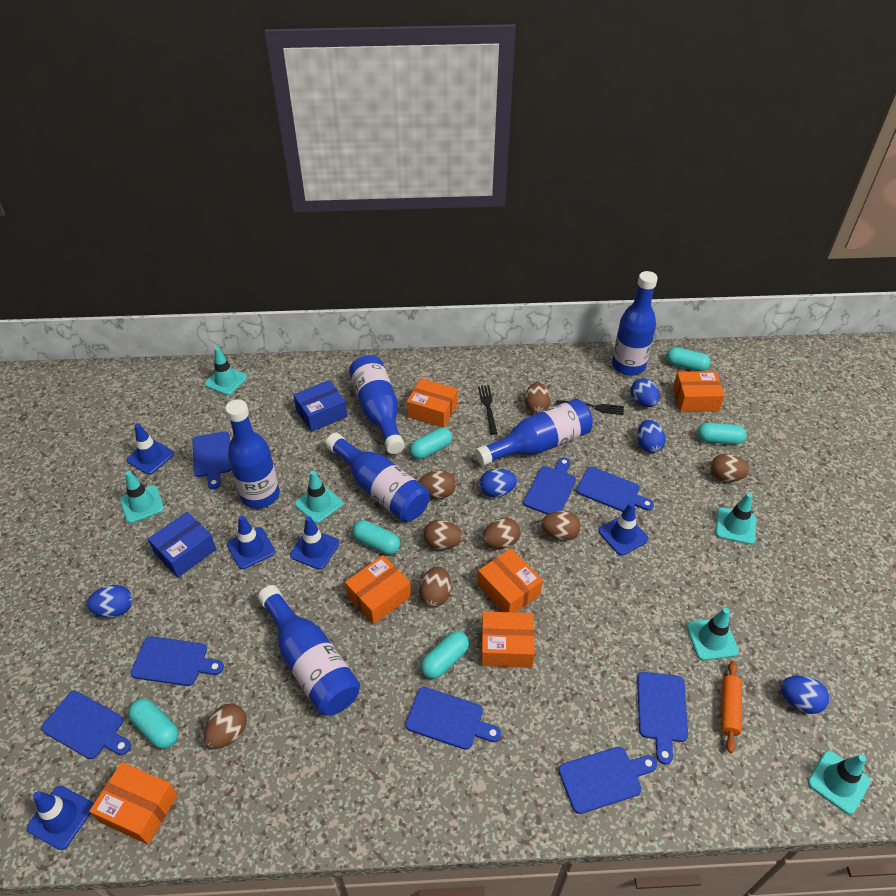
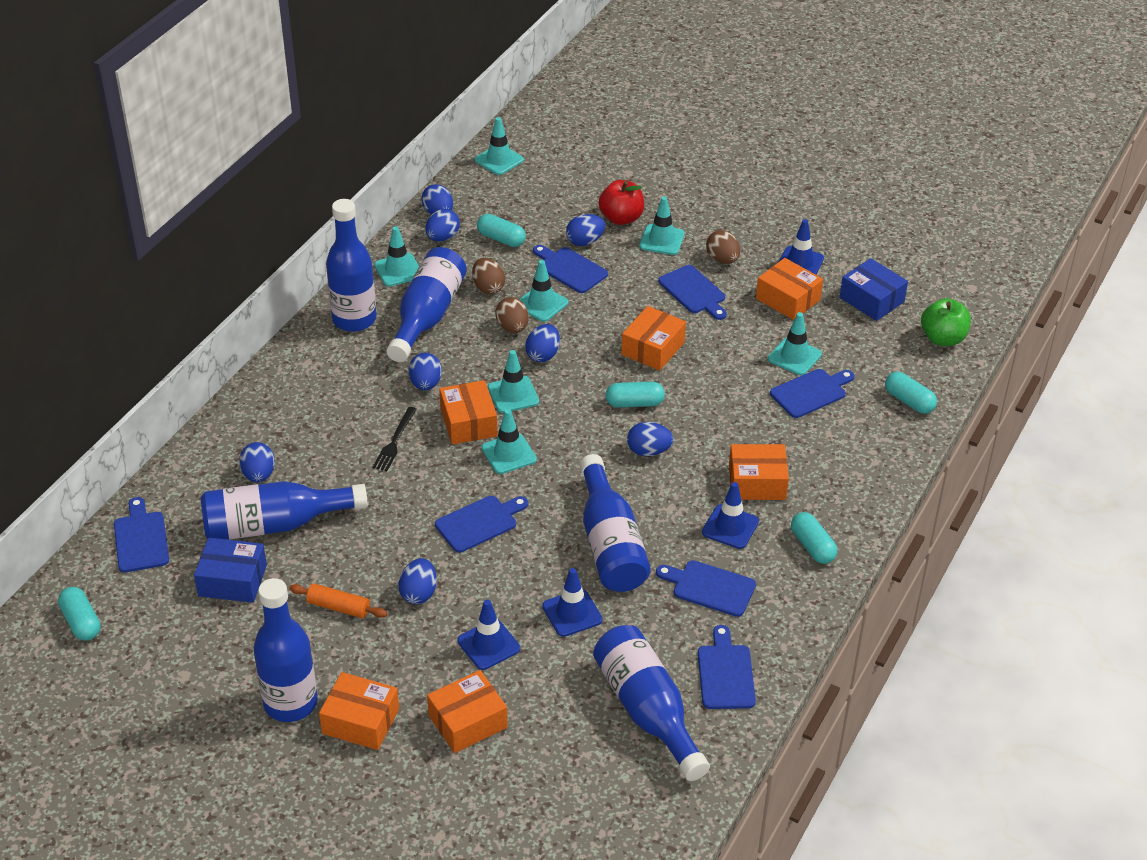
black fork: 2 -> 1
blue cutting board: 8 -> 7
blue egg: 5 -> 8
blue traffic cone: 5 -> 4
brown egg: 8 -> 3
green apple: 0 -> 1
red apple: 0 -> 1
turquoise capsule: 6 -> 5
turquoise traffic cone: 6 -> 7

